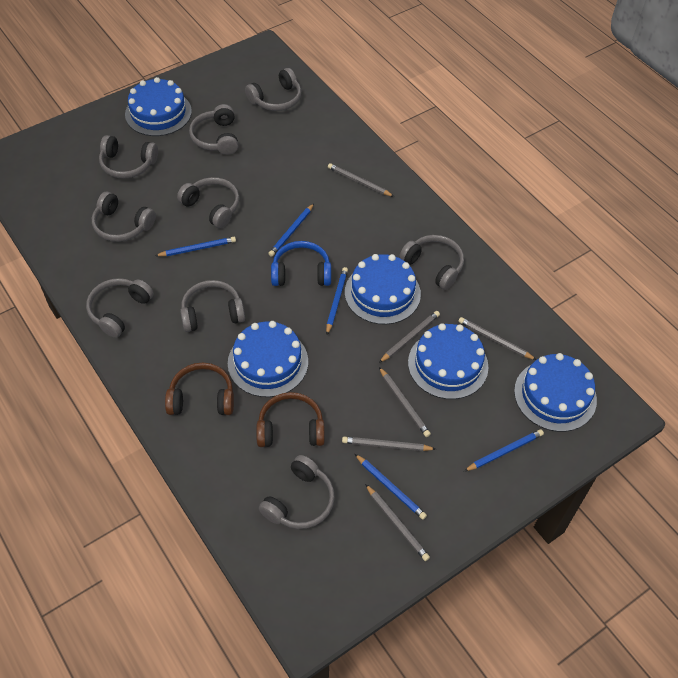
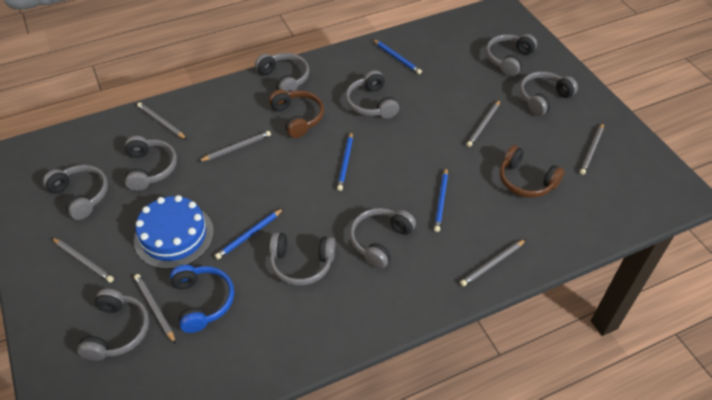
blue cake: 5 -> 1
blue pencil: 5 -> 4
grey pencil: 6 -> 7

